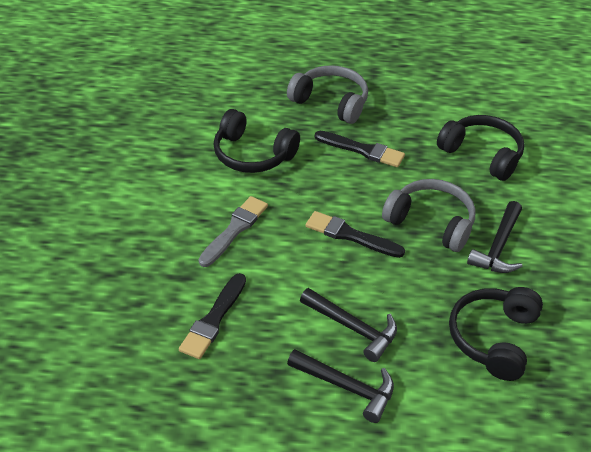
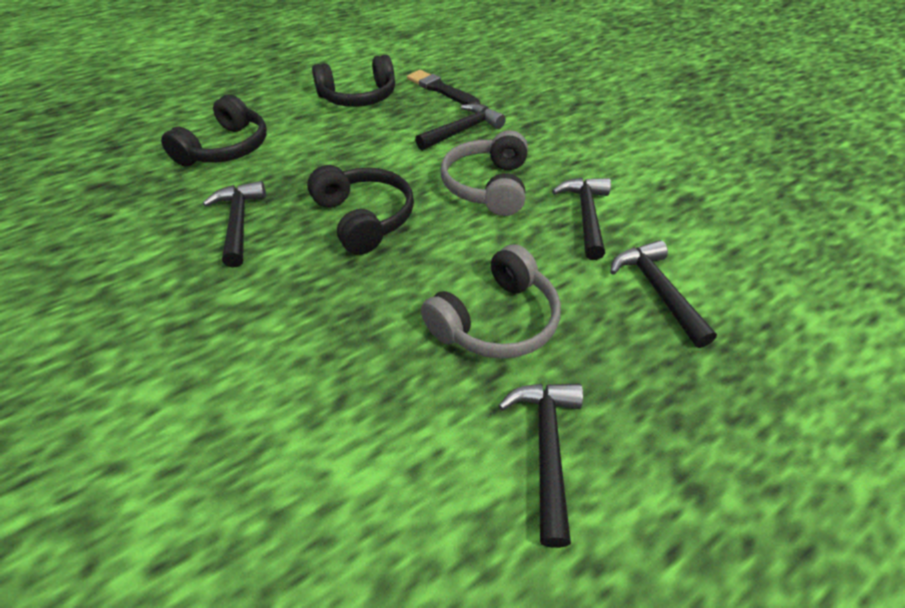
black brush: 3 -> 1
black hammer: 3 -> 5
grey brush: 1 -> 0

